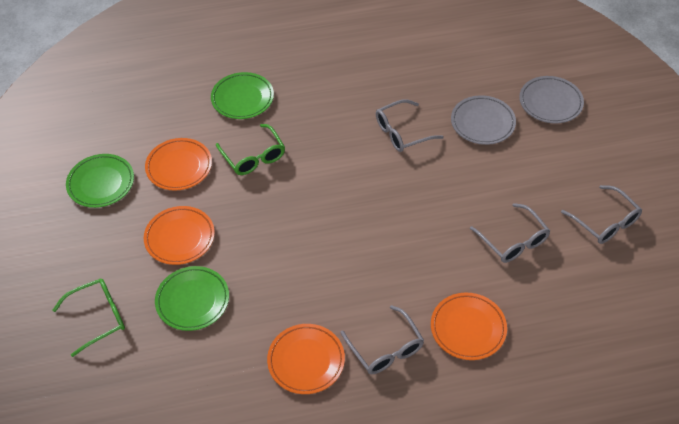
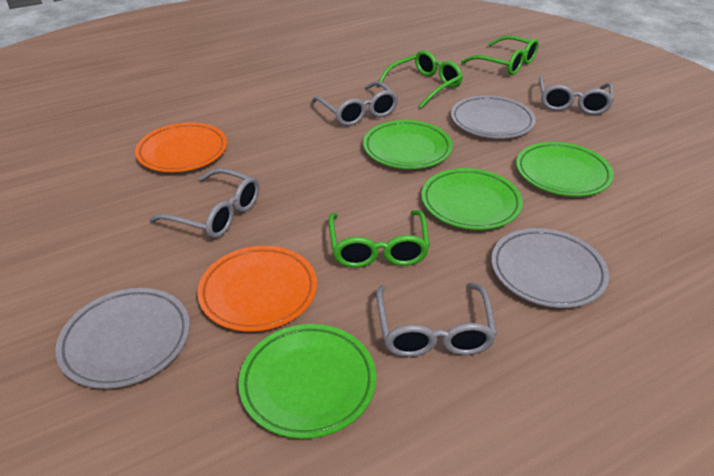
green glasses: 2 -> 3
green plate: 3 -> 4
grey plate: 2 -> 3
orange plate: 4 -> 2

